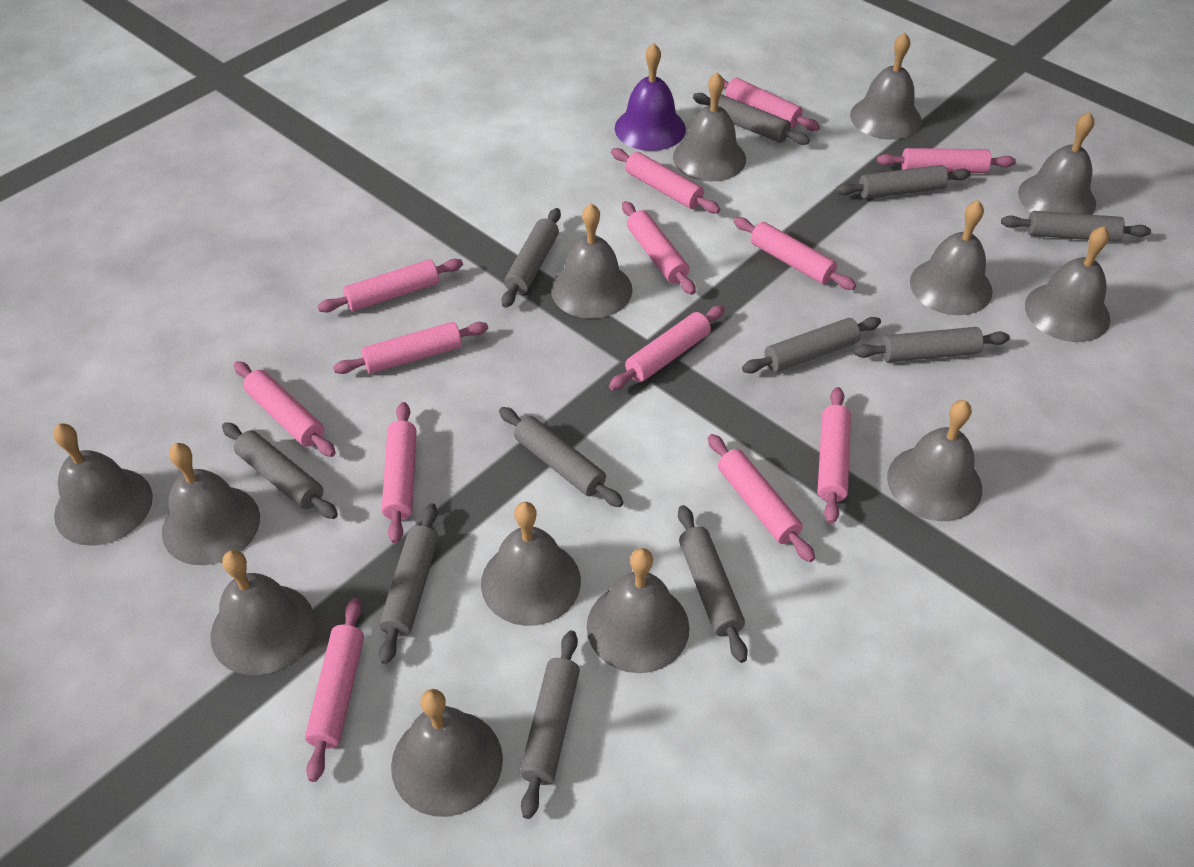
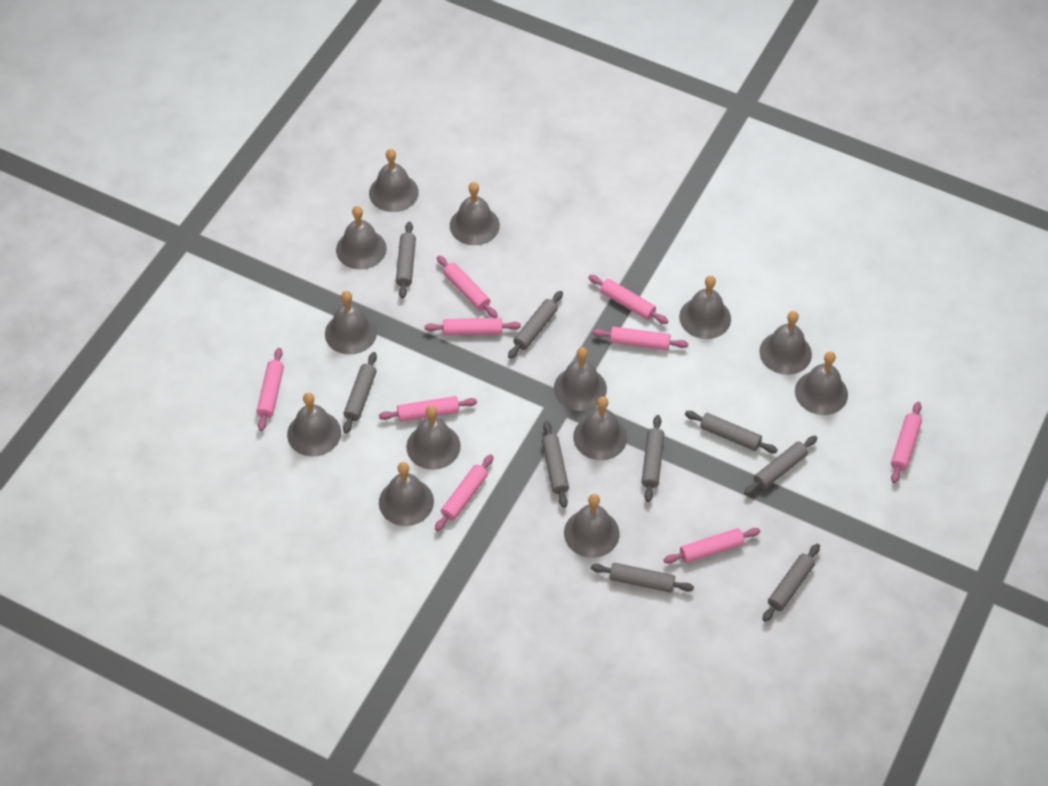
grey rolling pin: 11 -> 9
pink rolling pin: 13 -> 9
purple bell: 1 -> 0

